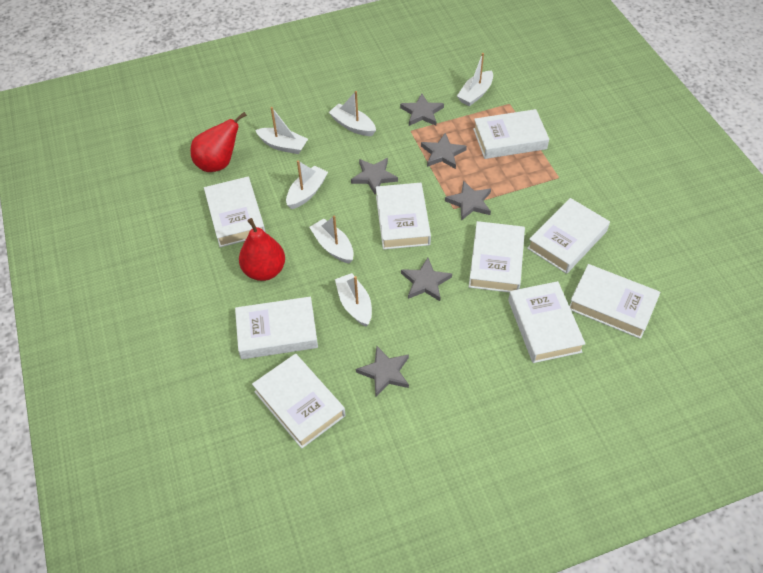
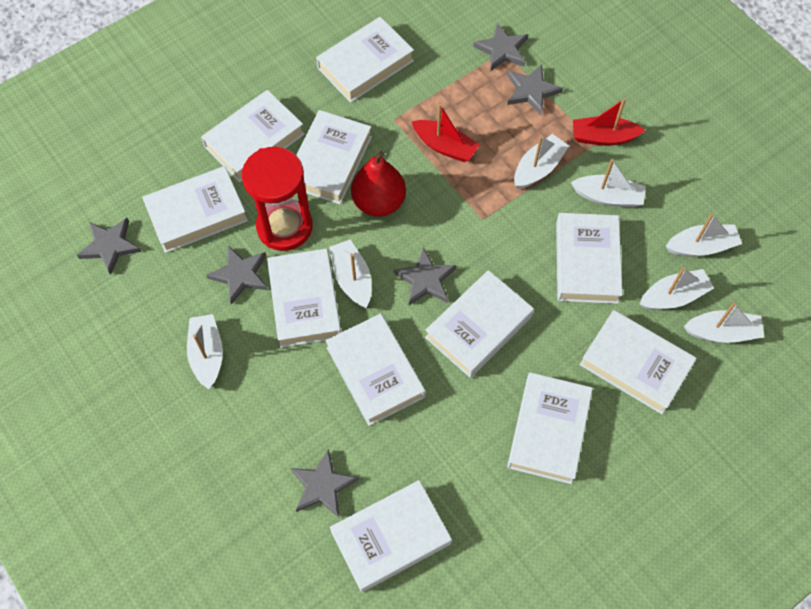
red boat: 0 -> 2
red hourglass: 0 -> 1
red pear: 2 -> 1
white boat: 6 -> 7
white book: 9 -> 11

